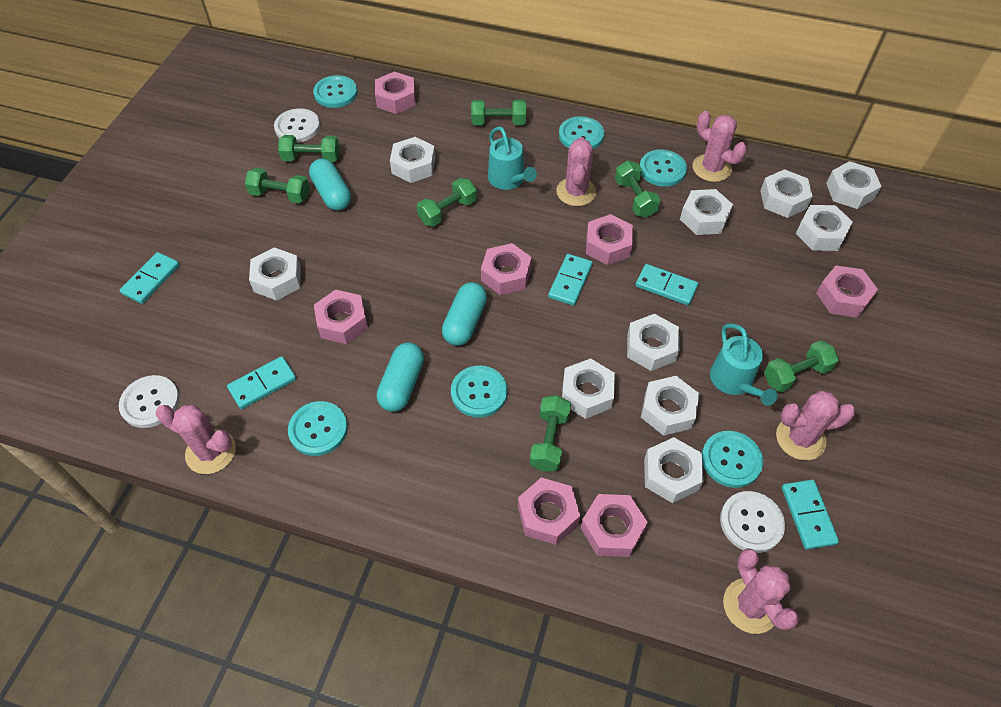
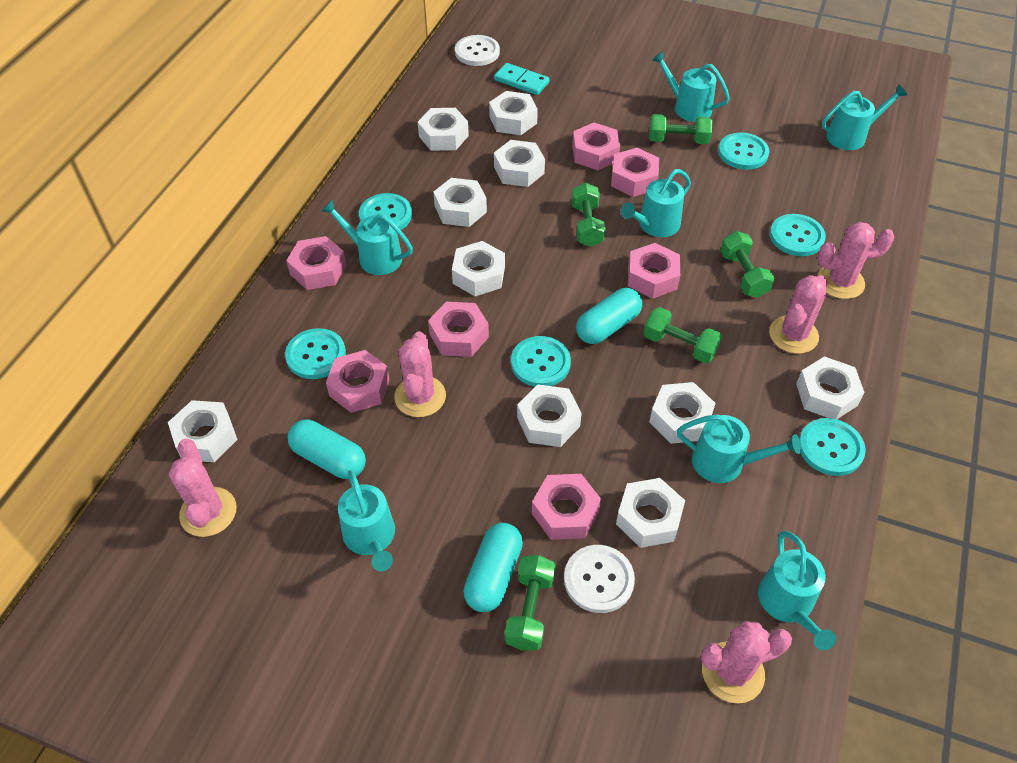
green dumbbell: 7 -> 5
turquoise domino: 5 -> 1
turquoise watering can: 2 -> 7
white button: 3 -> 2

